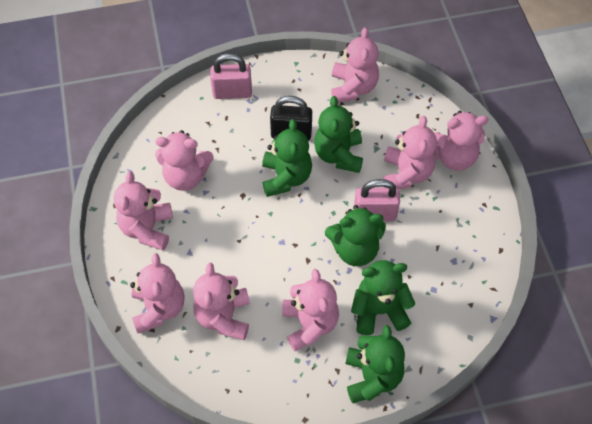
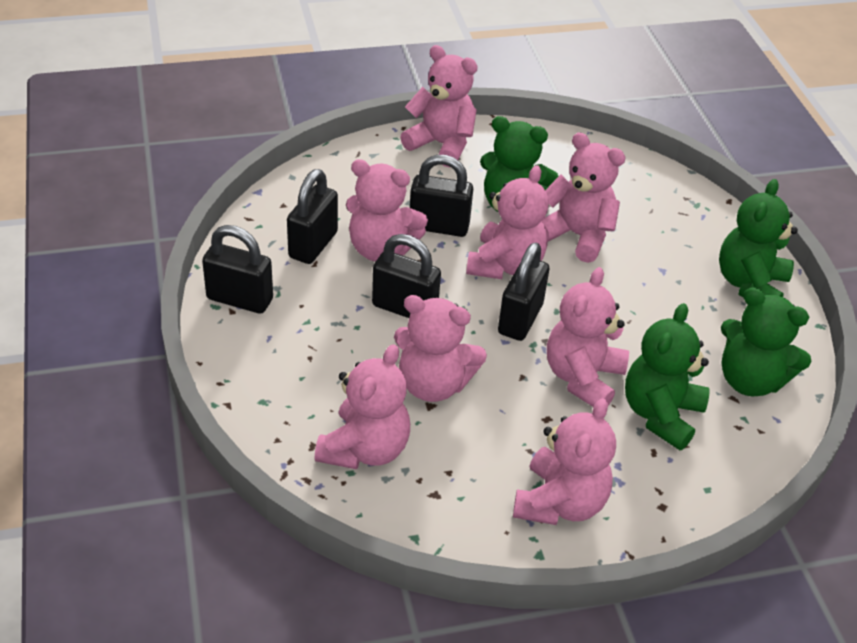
black padlock: 1 -> 5
green teddy bear: 5 -> 4
pink padlock: 2 -> 0

